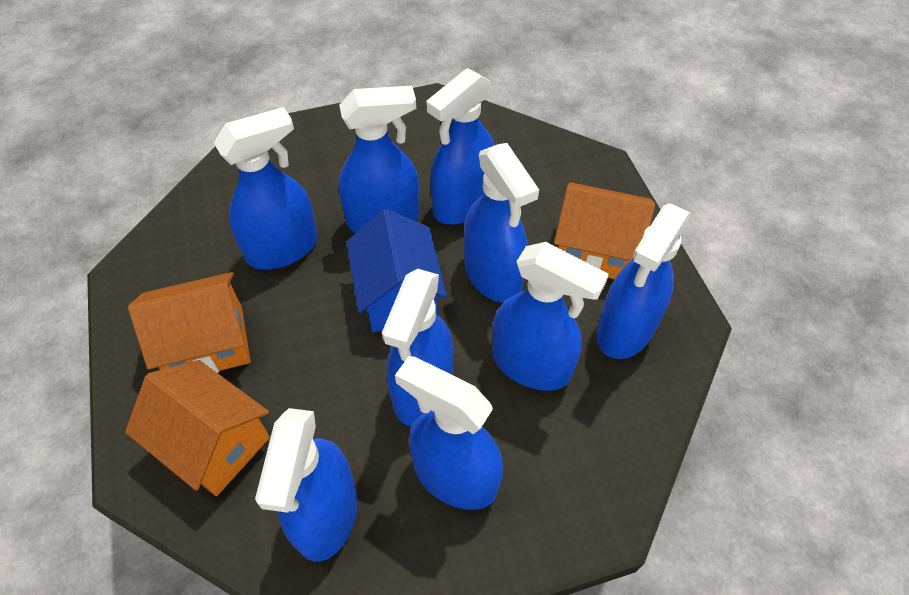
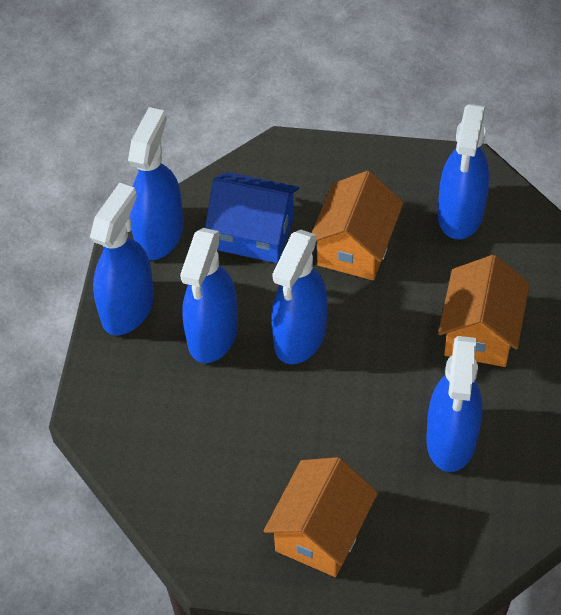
blue spray bottle: 9 -> 6

